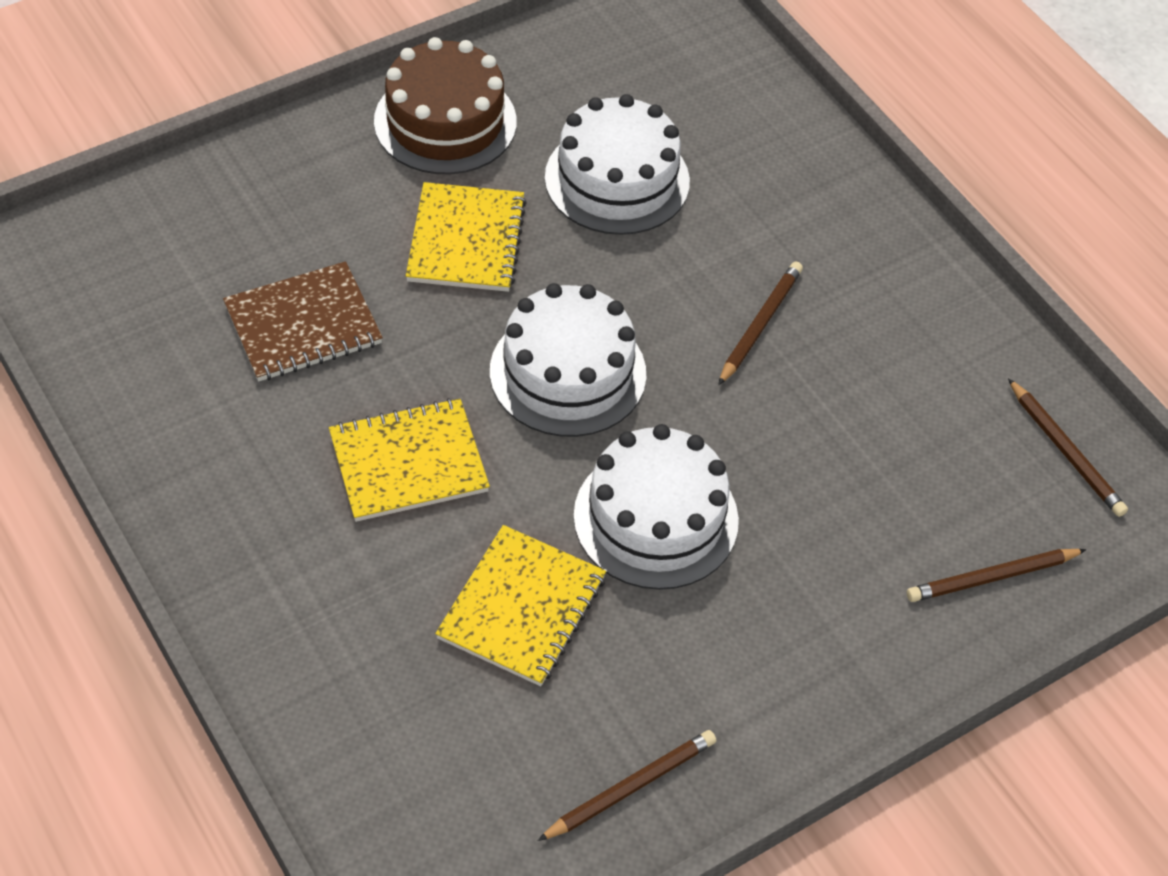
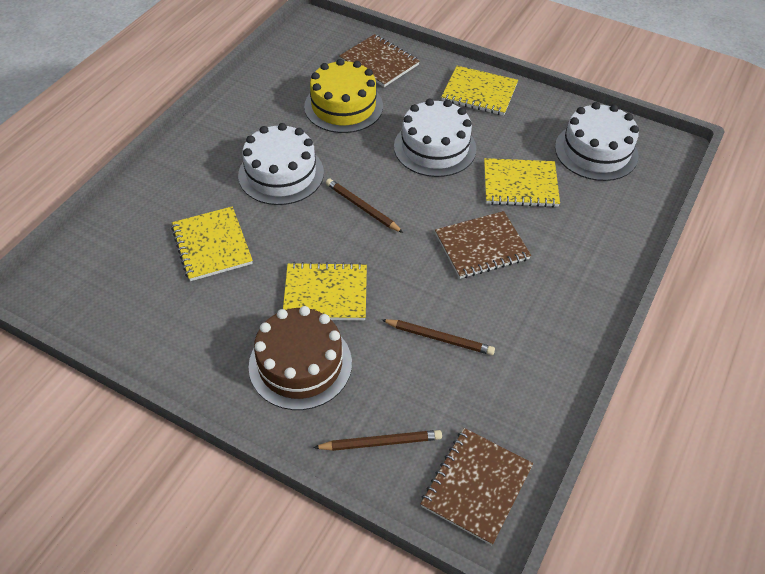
brown notebook: 1 -> 3
brown pencil: 4 -> 3
yellow cake: 0 -> 1
yellow notebook: 3 -> 4

